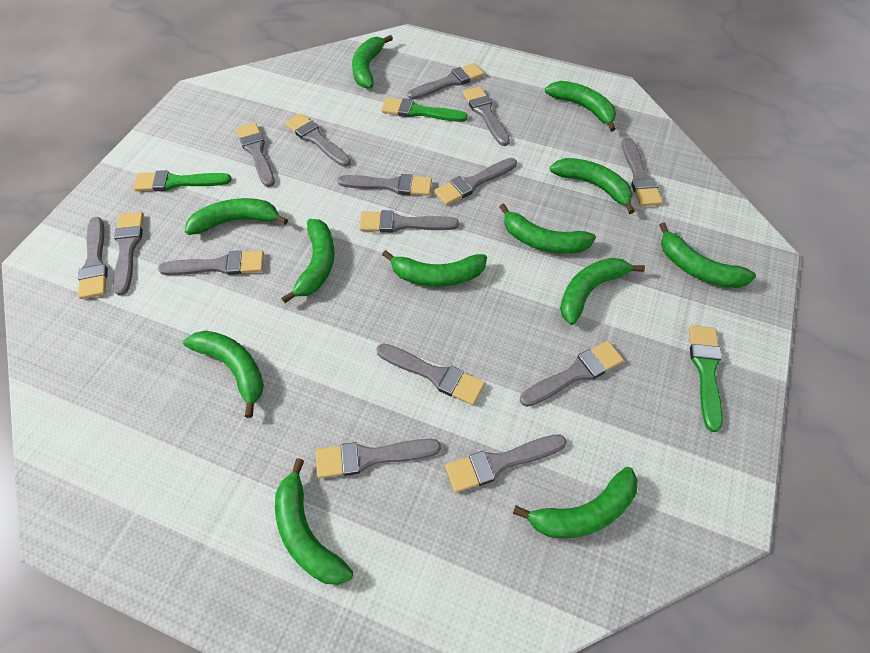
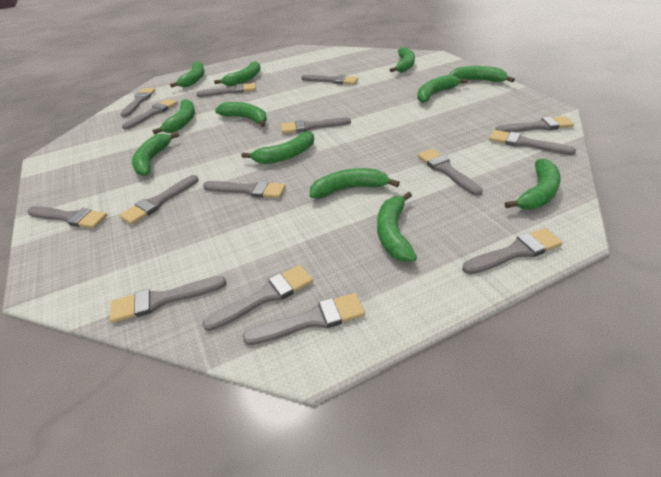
green brush: 3 -> 0

